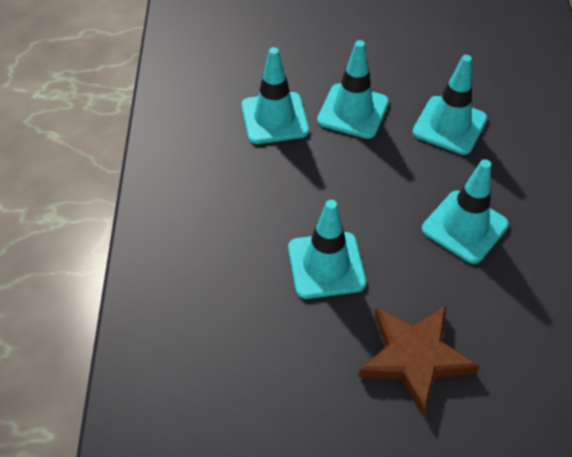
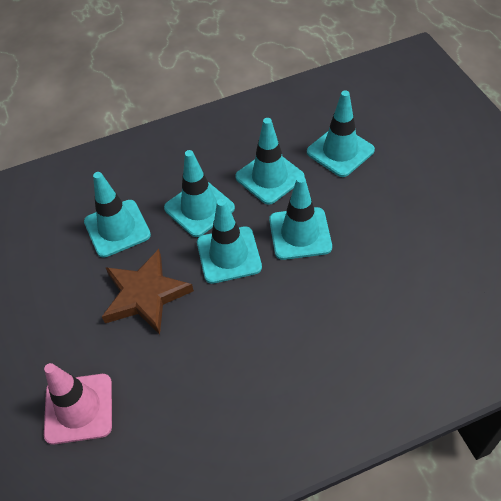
pink traffic cone: 0 -> 1
turquoise traffic cone: 5 -> 6

